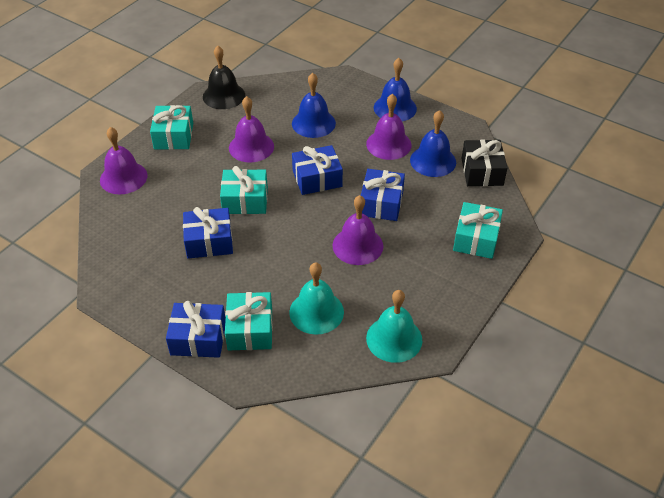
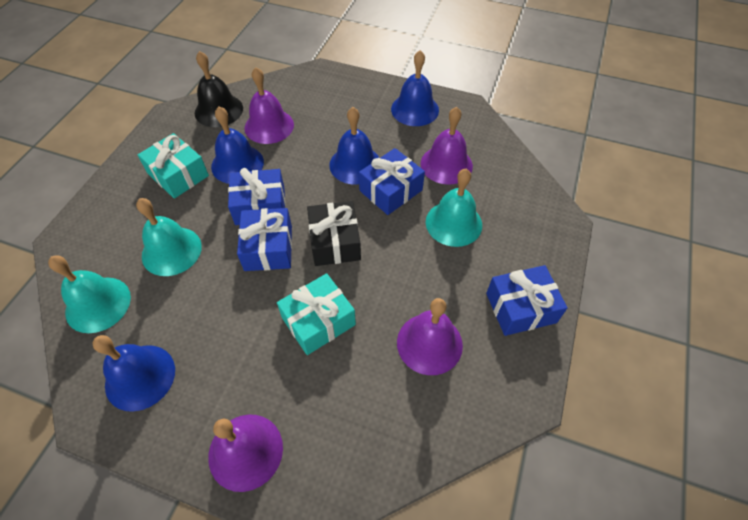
blue bell: 3 -> 4
turquoise bell: 2 -> 3
turquoise gift: 4 -> 2

